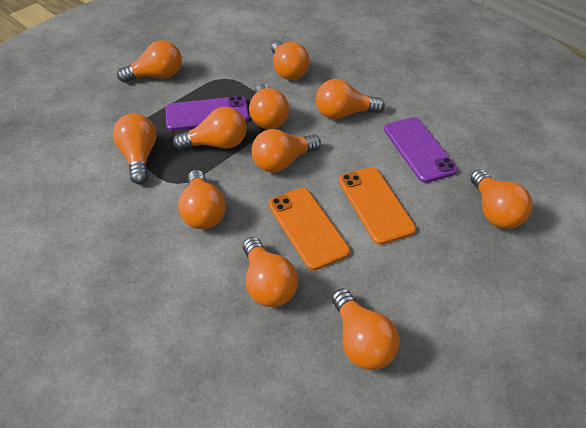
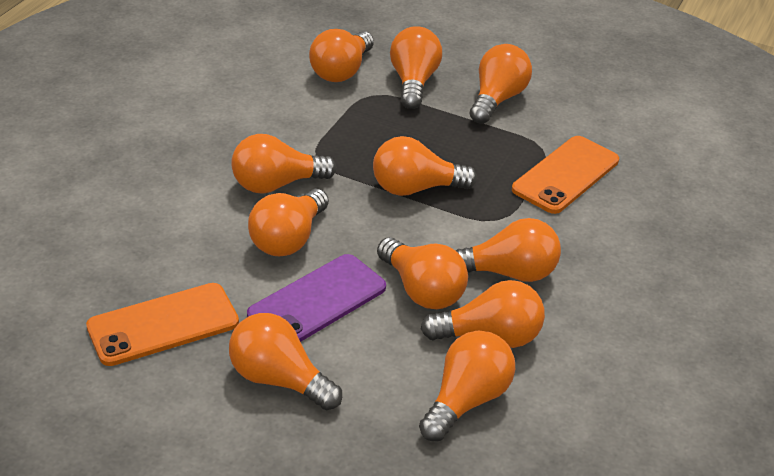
purple phone: 2 -> 1

